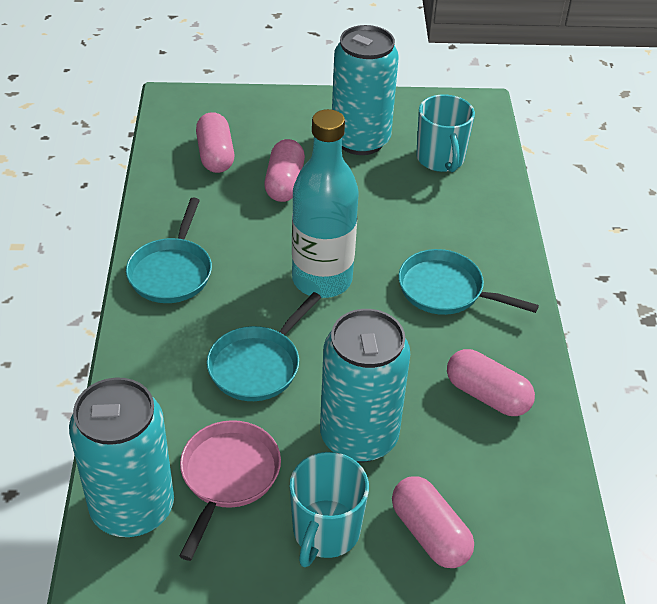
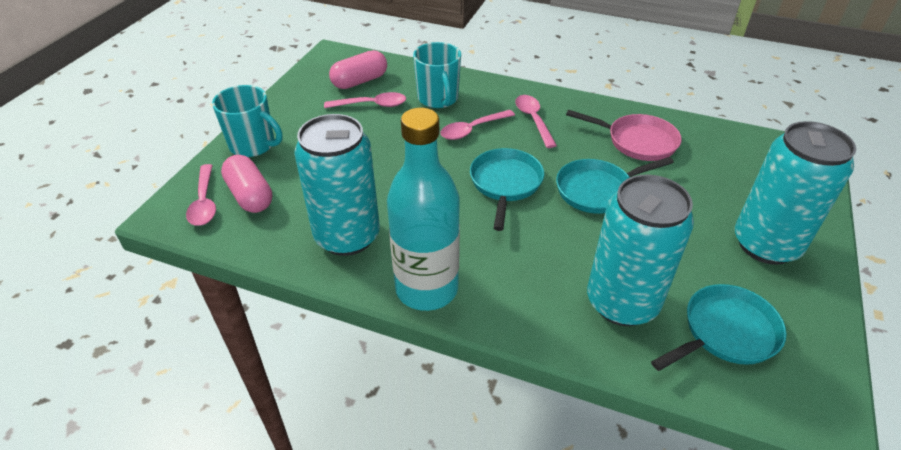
pink capsule: 4 -> 2
pink spoon: 0 -> 4

